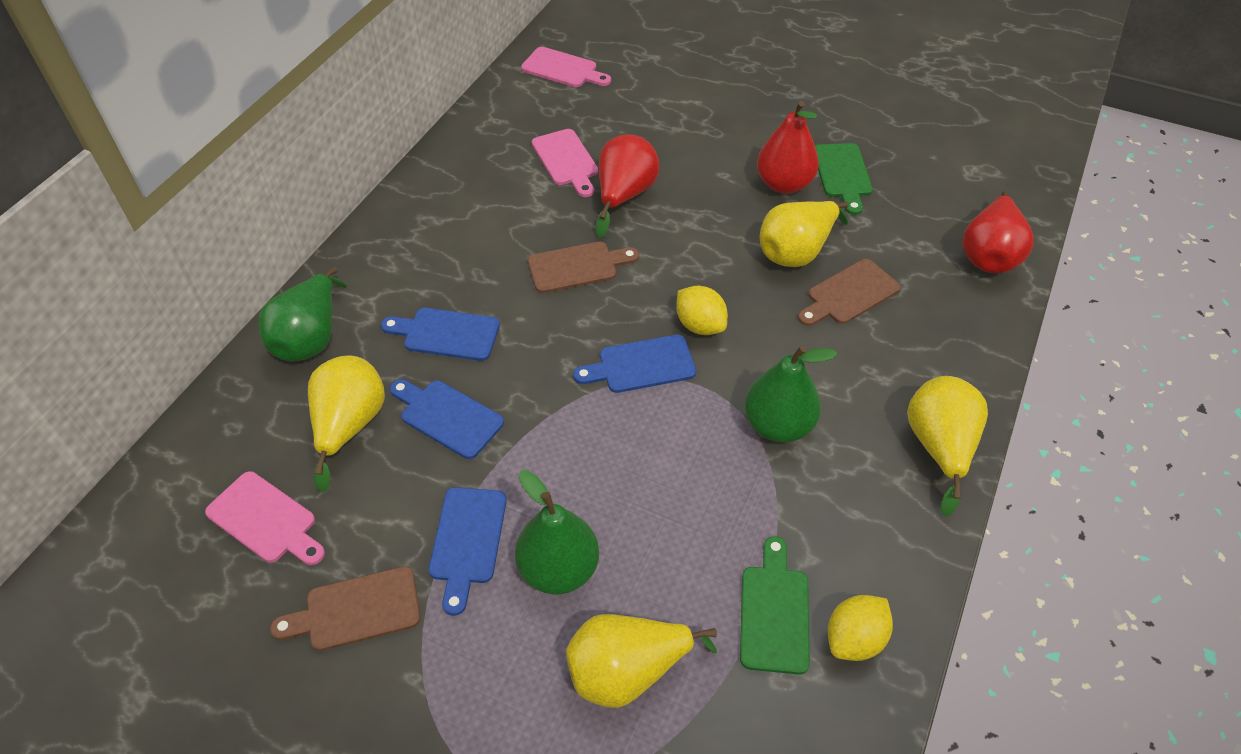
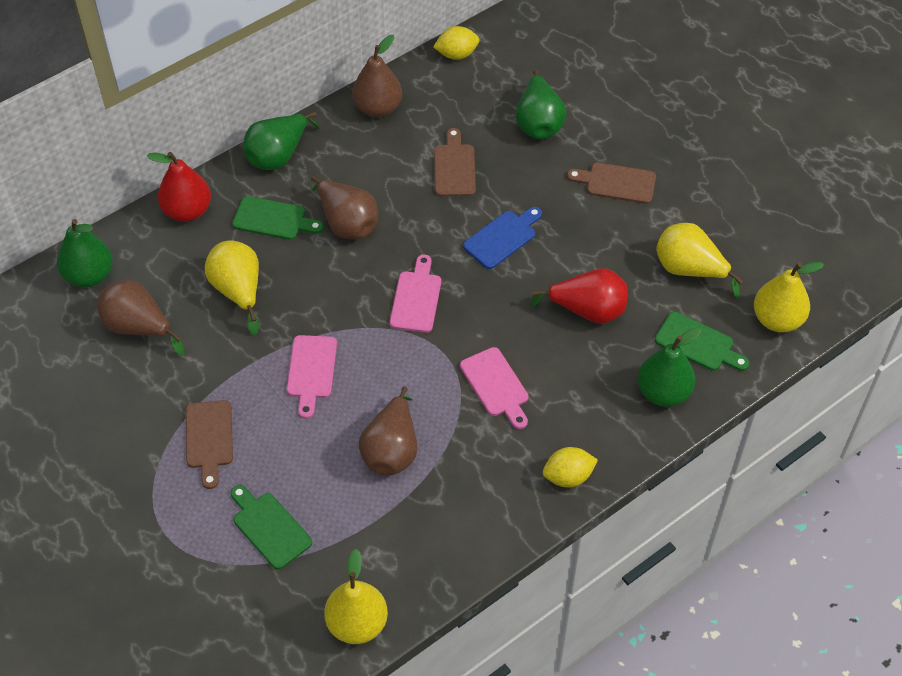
blue cutting board: 4 -> 1
brown pear: 0 -> 4
green cutting board: 2 -> 3
green pear: 3 -> 4
red pear: 3 -> 2

